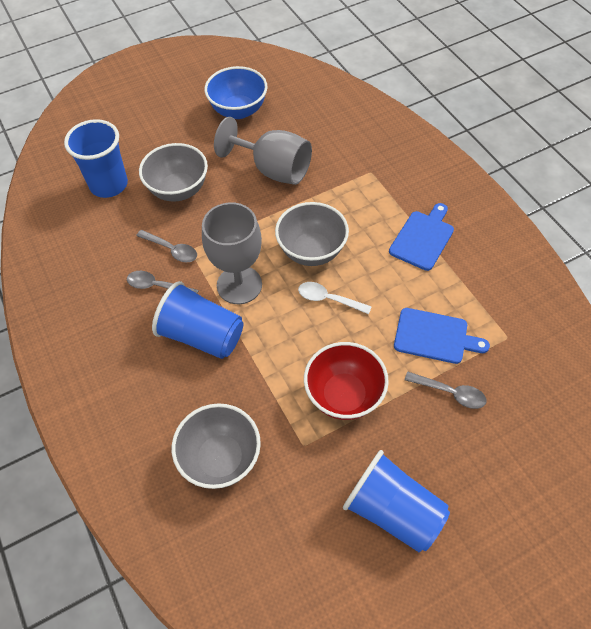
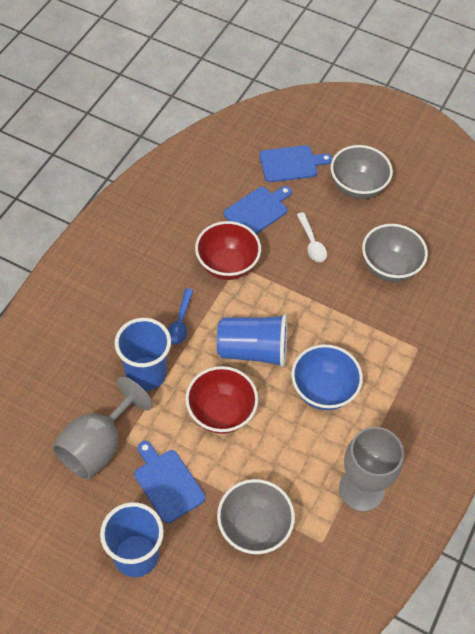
blue cutting board: 2 -> 3
blue spoon: 0 -> 1
grey spoon: 3 -> 0
red bowl: 1 -> 2

